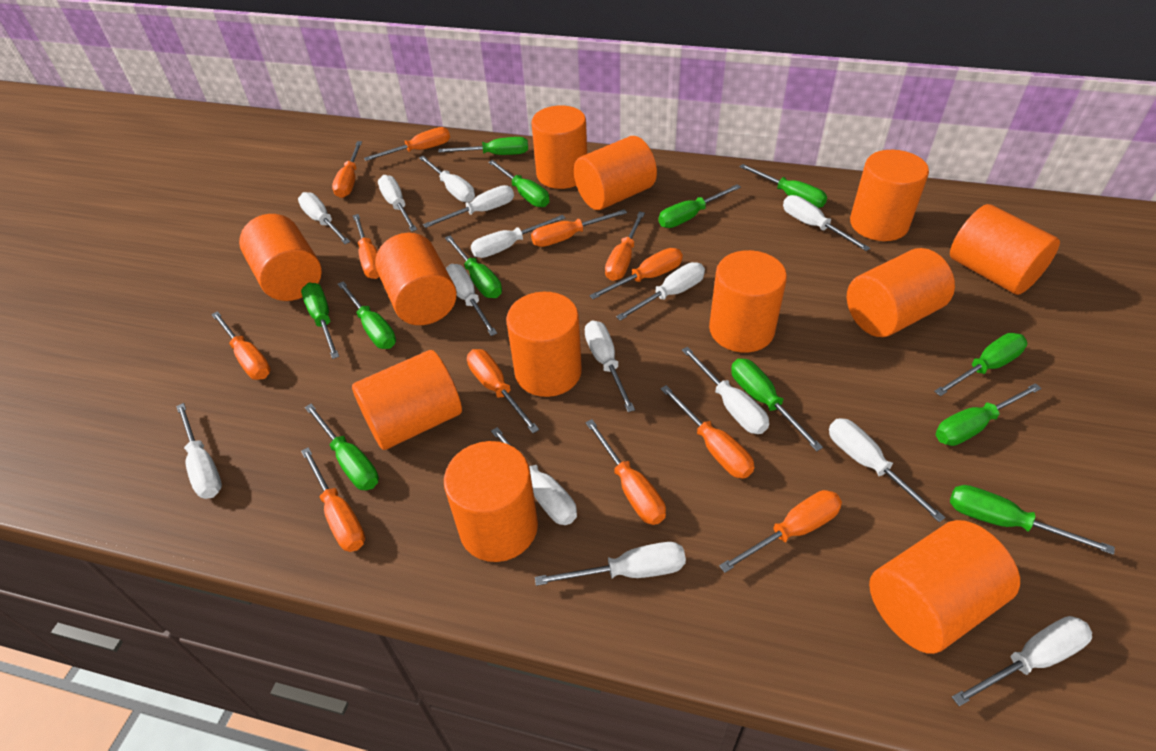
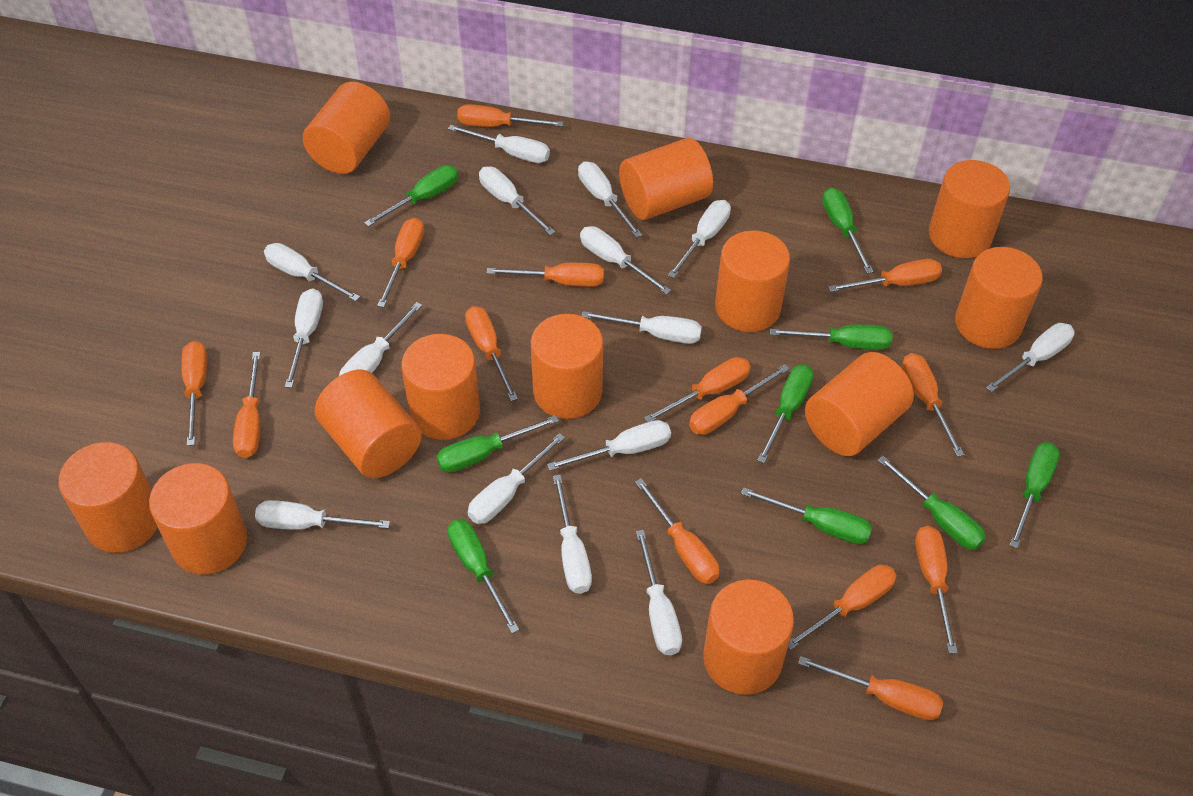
green screwdriver: 12 -> 9
orange screwdriver: 12 -> 14

